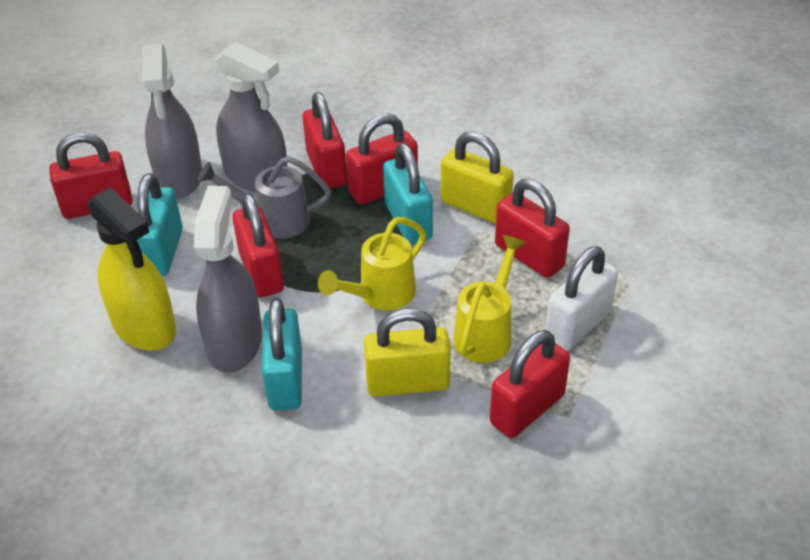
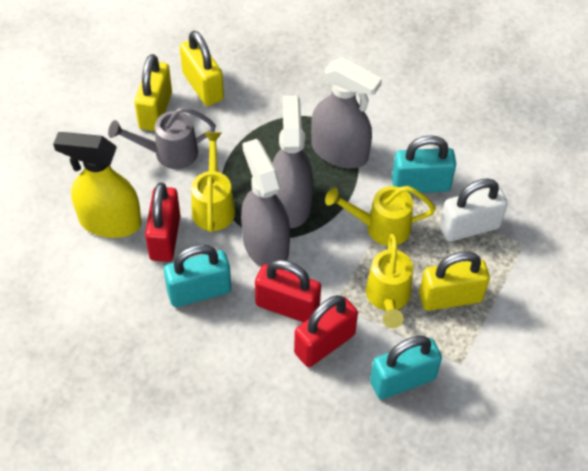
red padlock: 6 -> 3
yellow padlock: 2 -> 3
yellow watering can: 2 -> 3

